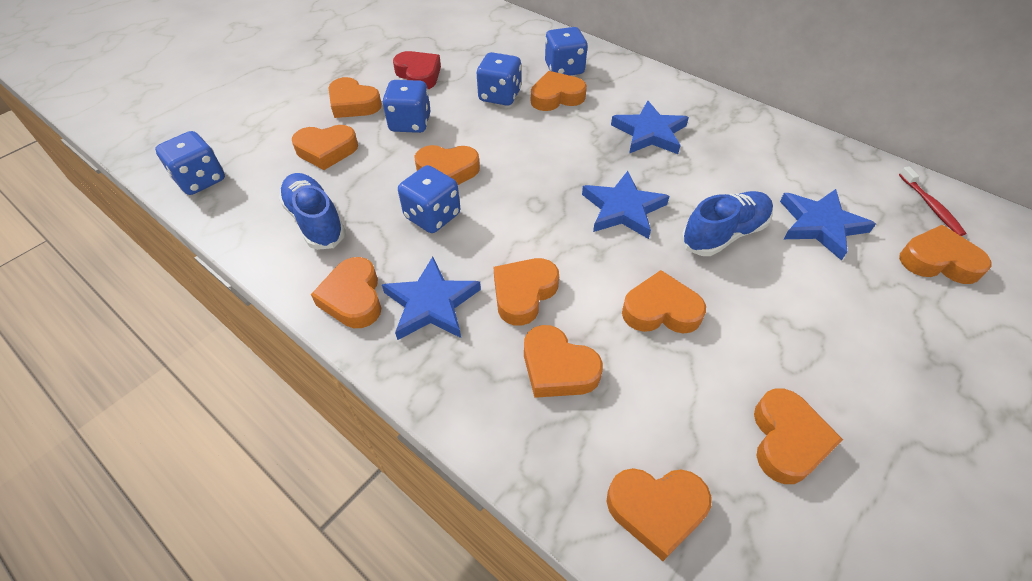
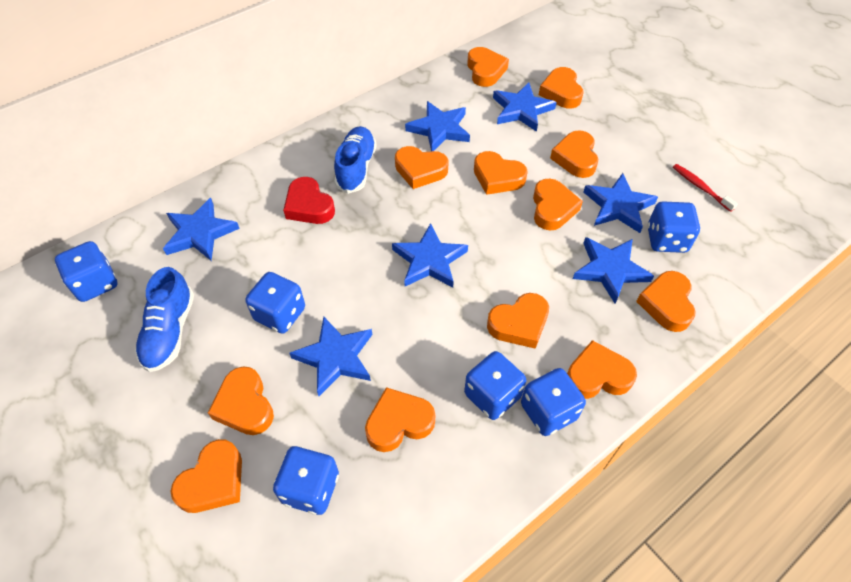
blue dice: 5 -> 6
blue star: 4 -> 7
orange heart: 11 -> 12

